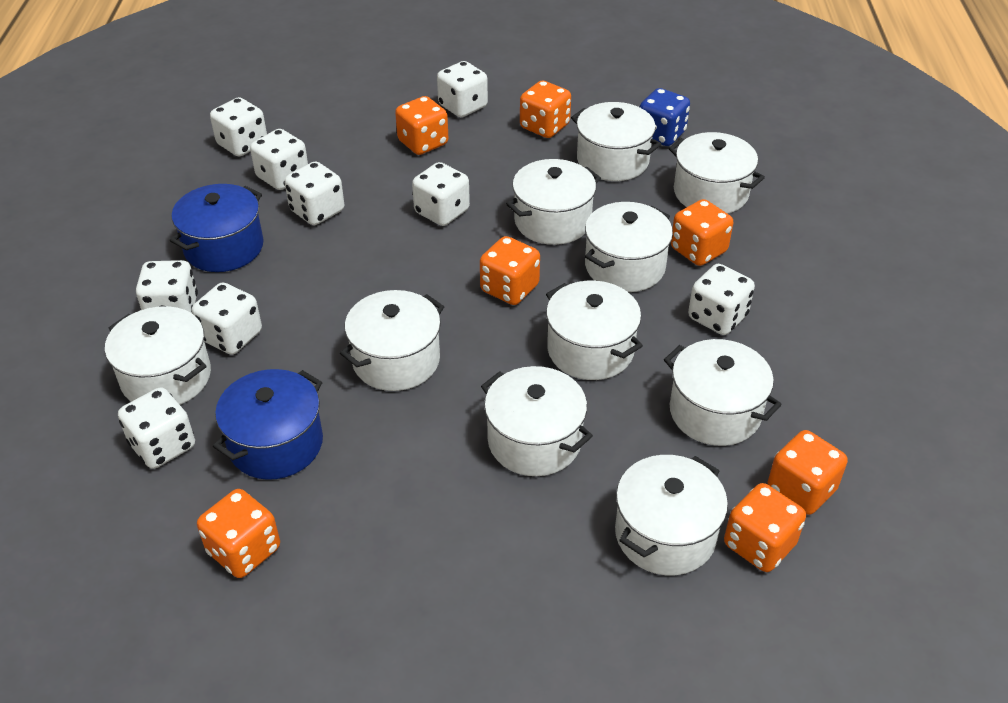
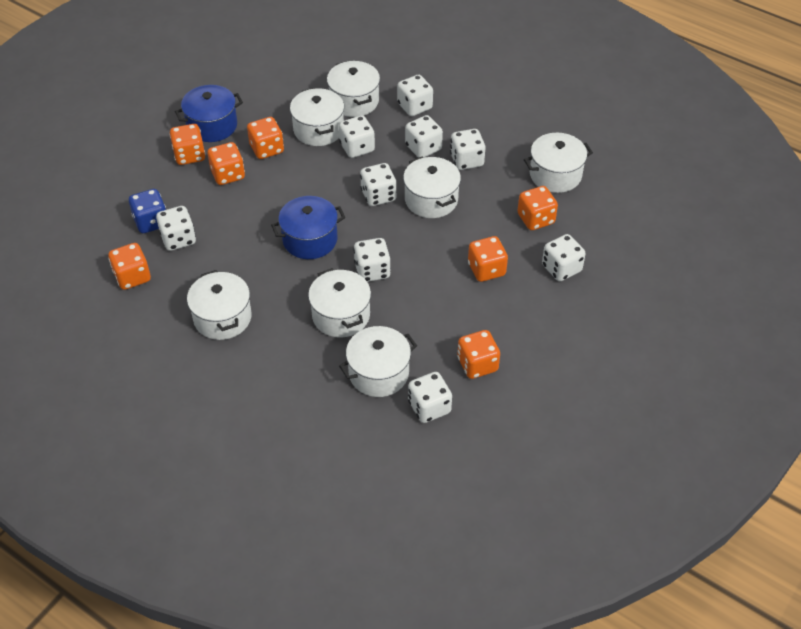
white pot: 10 -> 7

